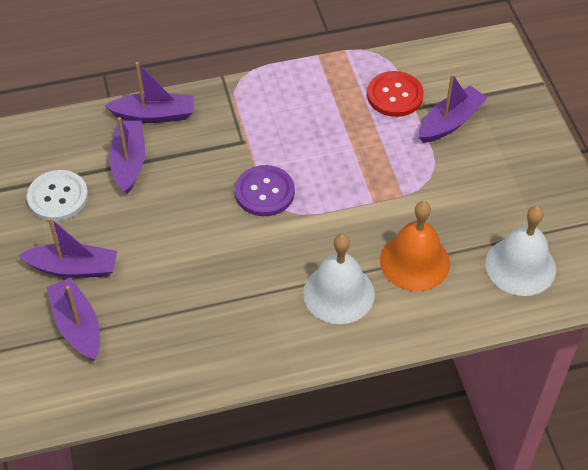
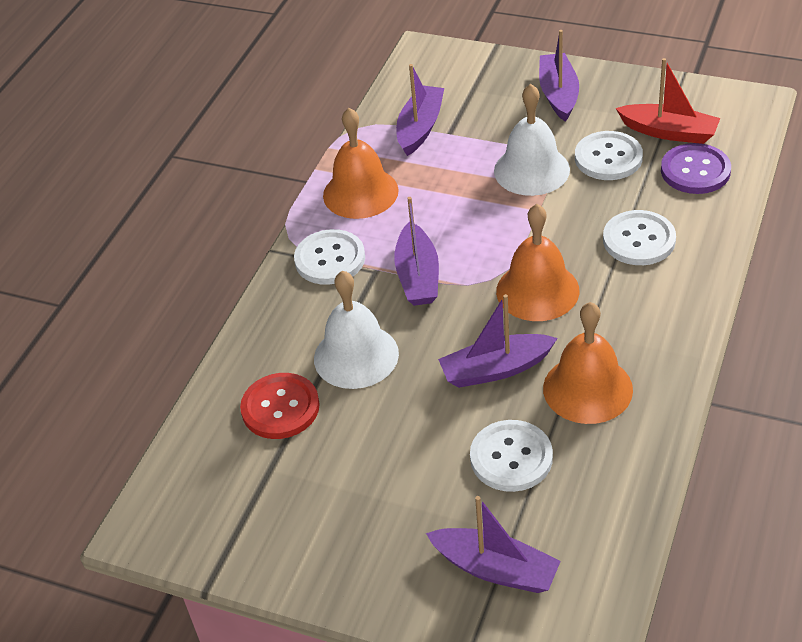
orange bell: 1 -> 3
red boat: 0 -> 1
white button: 1 -> 4

